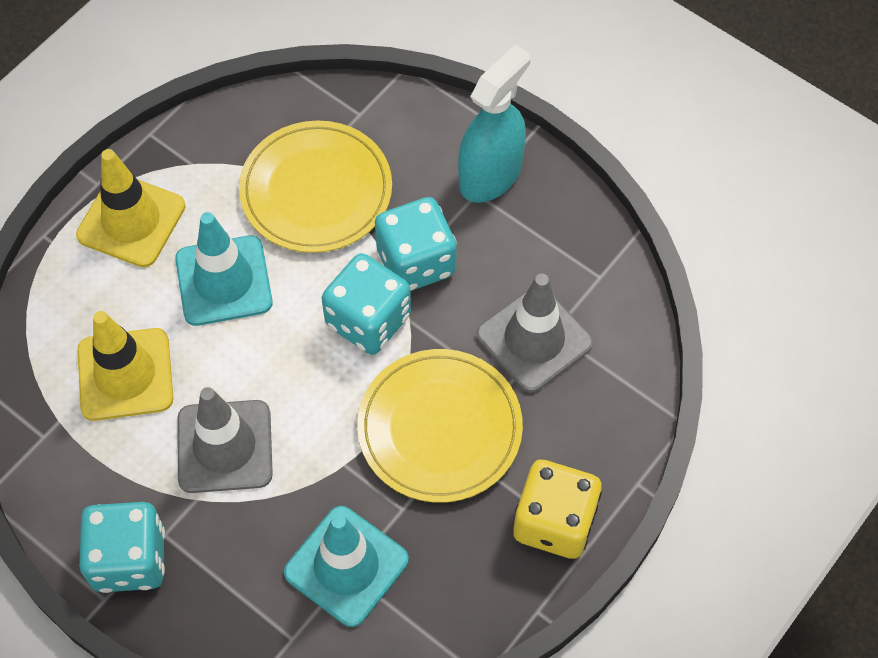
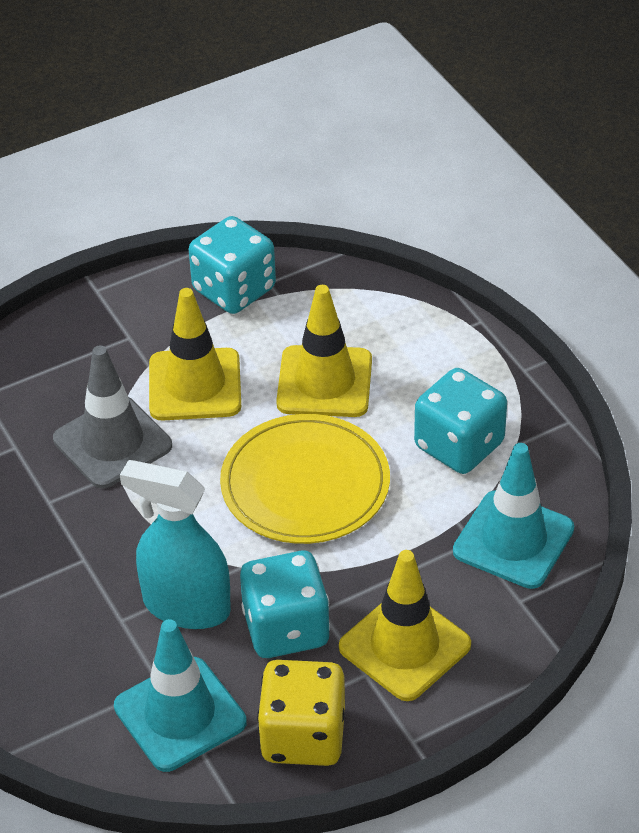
grey traffic cone: 2 -> 1
yellow plate: 2 -> 1
yellow traffic cone: 2 -> 3

